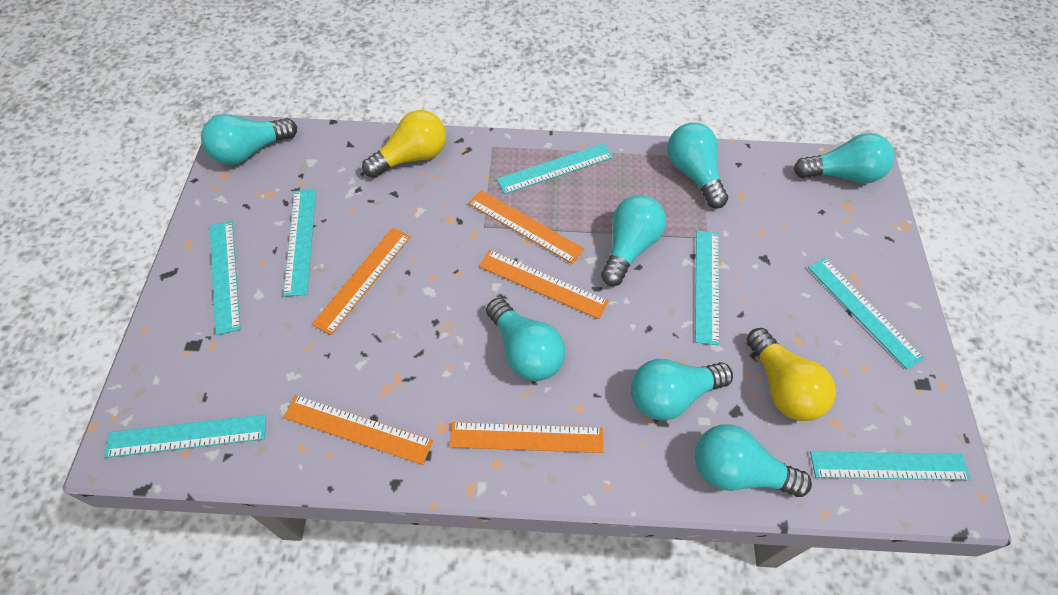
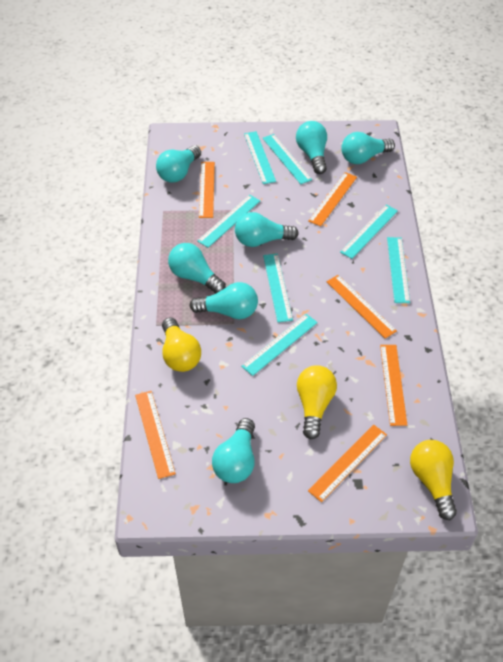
orange ruler: 5 -> 6
yellow light bulb: 2 -> 3

